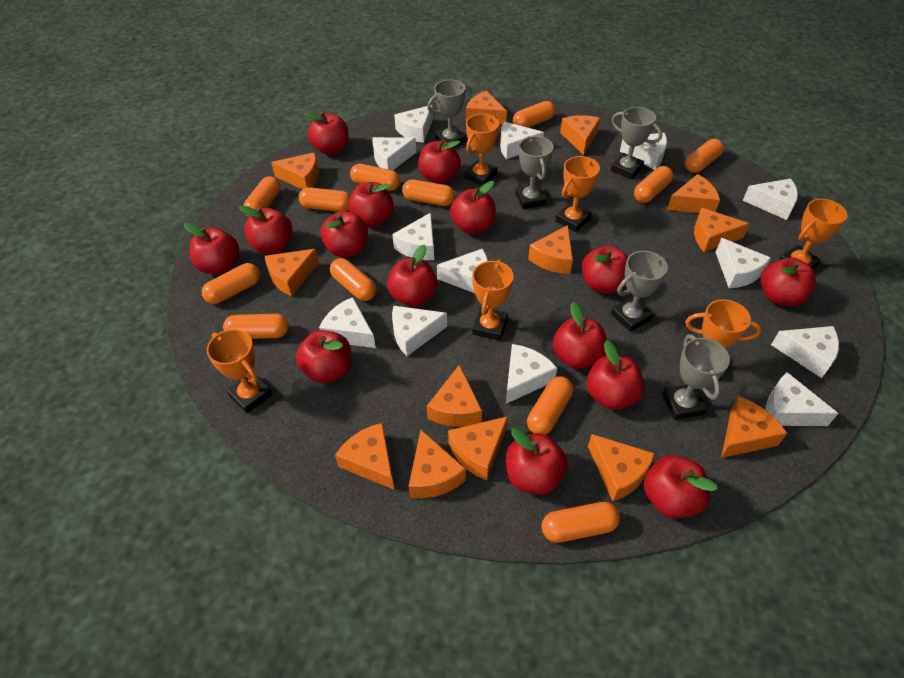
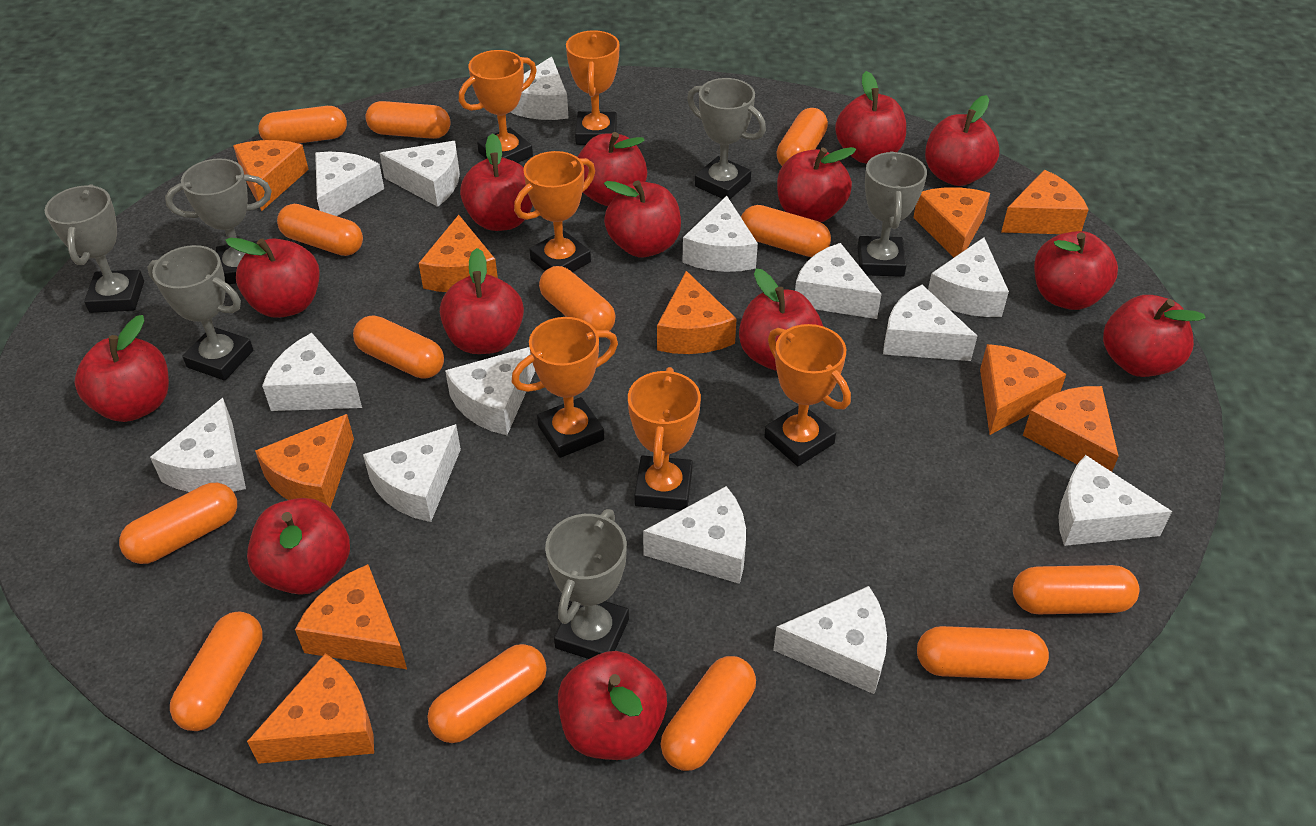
grey trophy: 5 -> 6
orange capsule: 12 -> 13
orange cheese: 13 -> 10
red apple: 15 -> 14
white cheese: 13 -> 14

